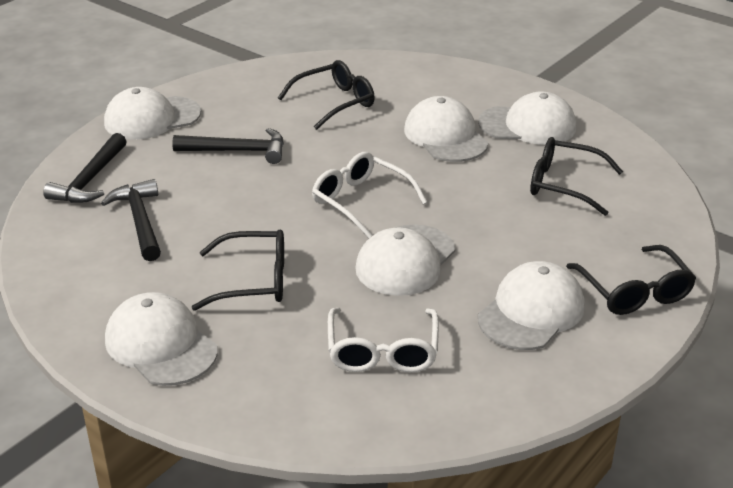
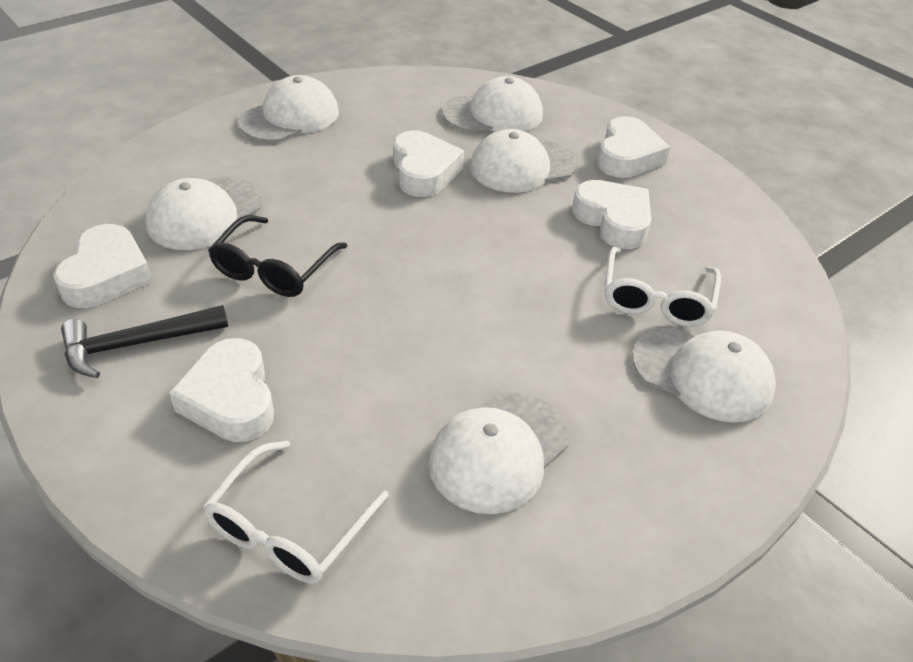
black glasses: 4 -> 1
black hammer: 3 -> 1
white heart: 0 -> 5

